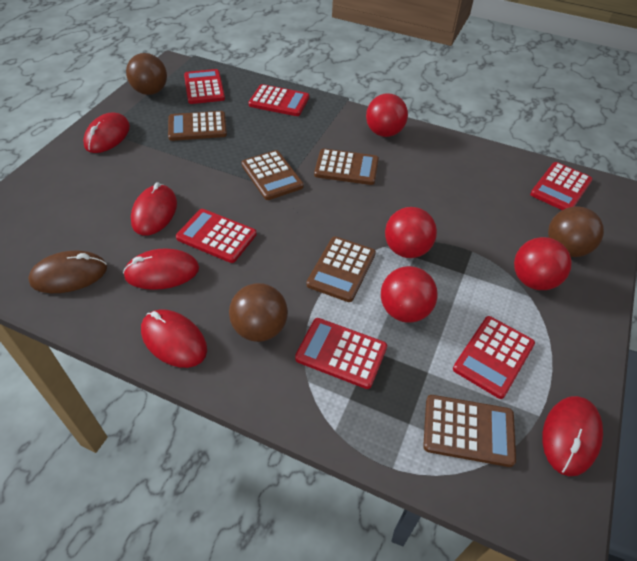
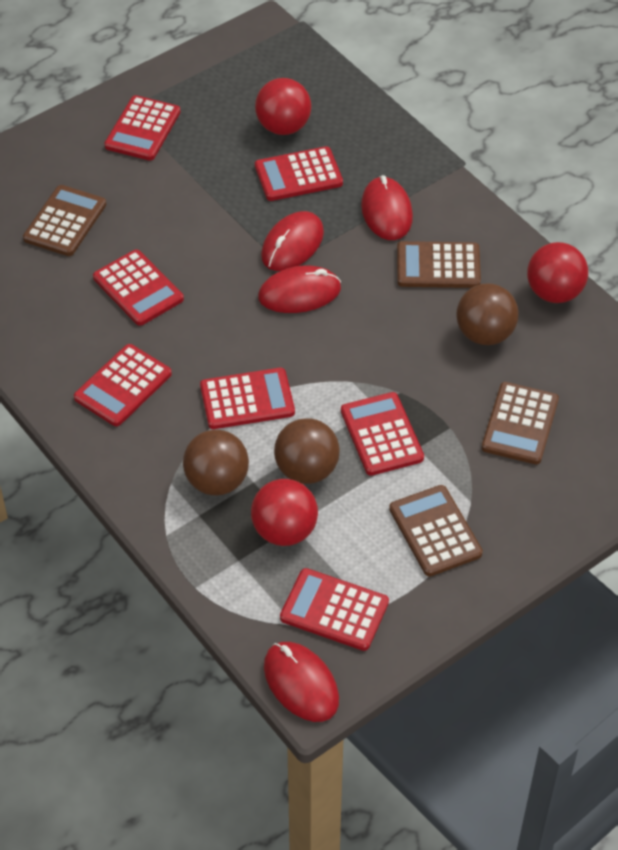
brown calculator: 5 -> 4
brown mouse: 1 -> 0
red ball: 4 -> 3
red calculator: 6 -> 7
red mouse: 5 -> 4

